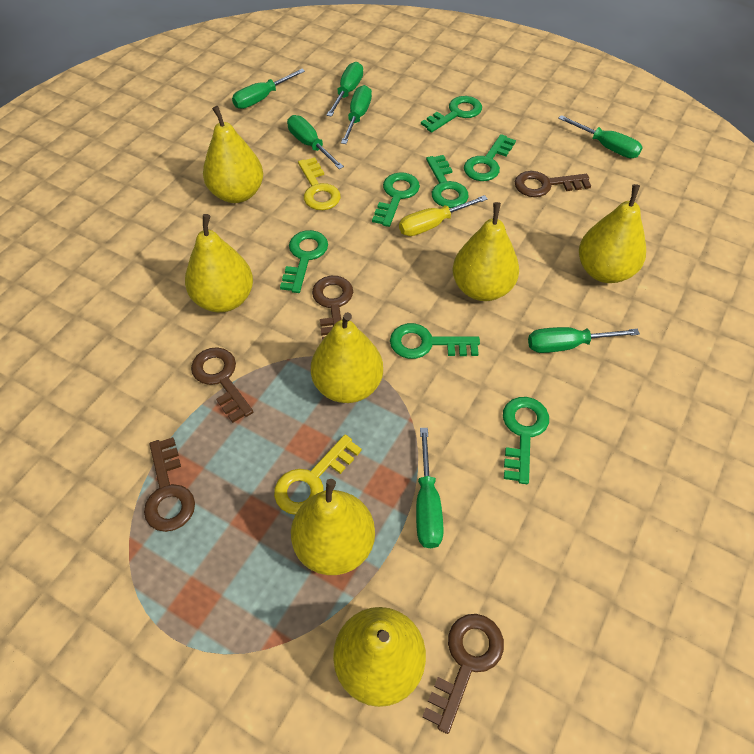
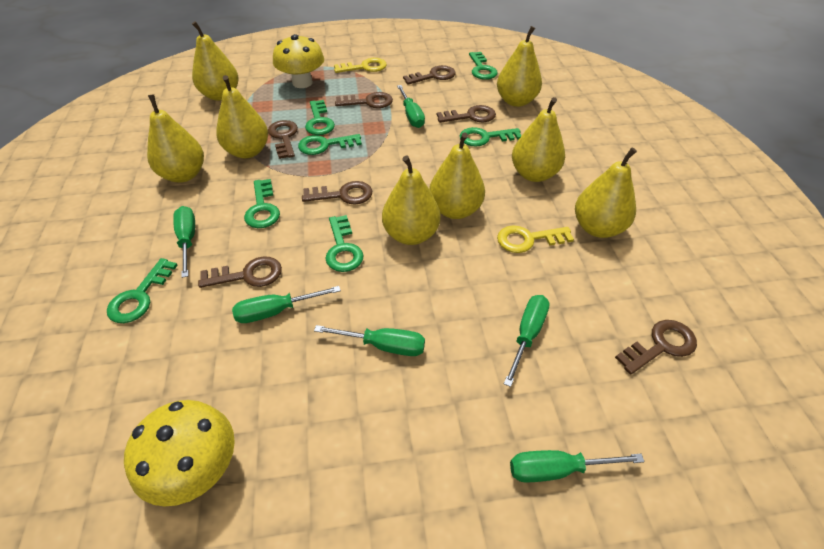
brown key: 5 -> 7
green screwdriver: 7 -> 6
yellow mushroom: 0 -> 2
yellow pear: 7 -> 8
yellow screwdriver: 1 -> 0

